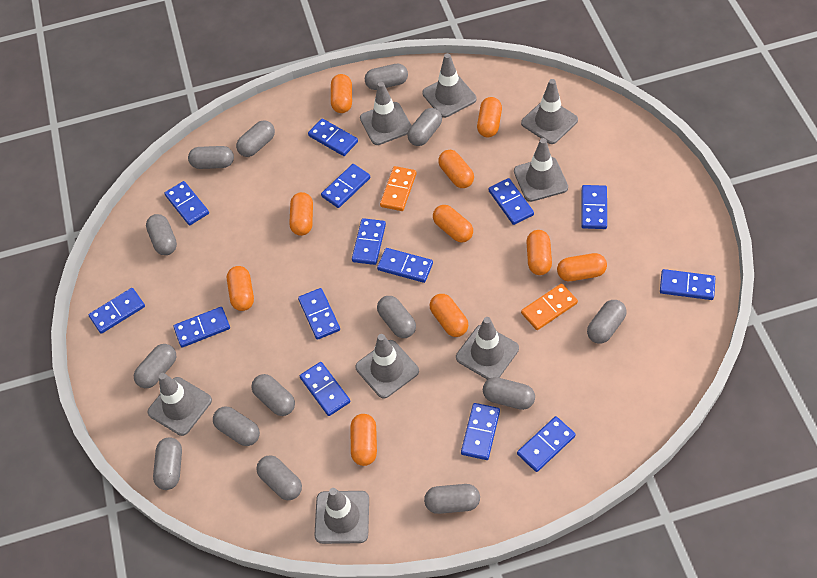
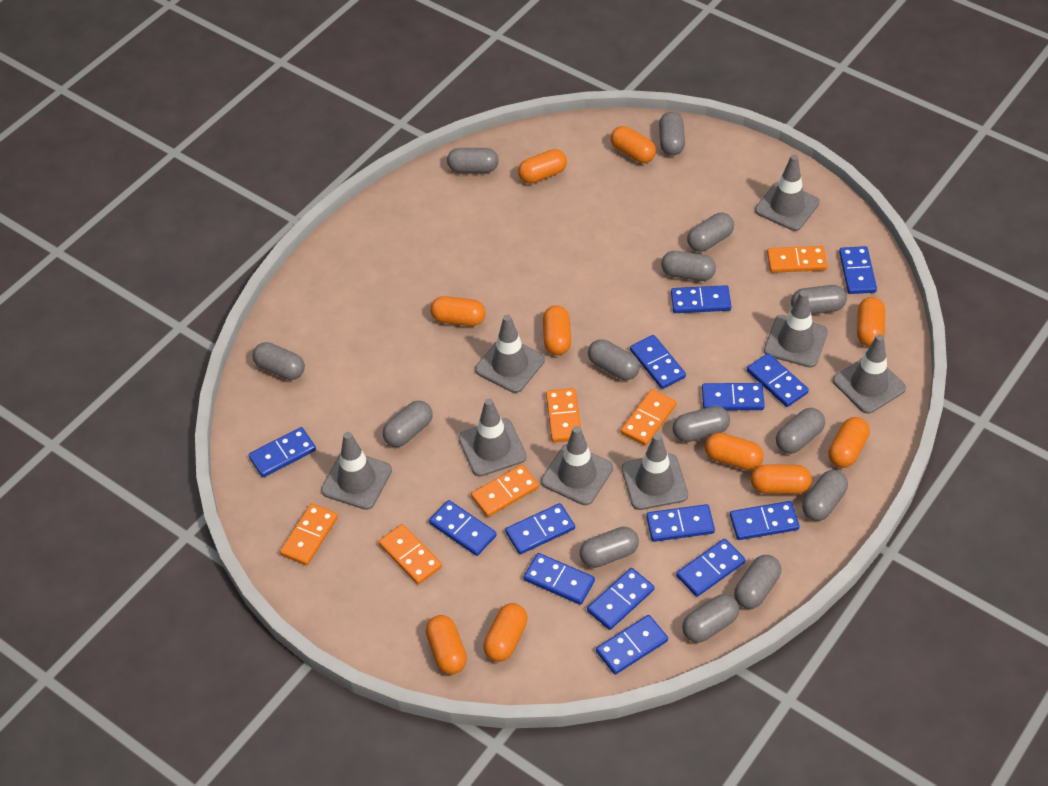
orange domino: 2 -> 6

